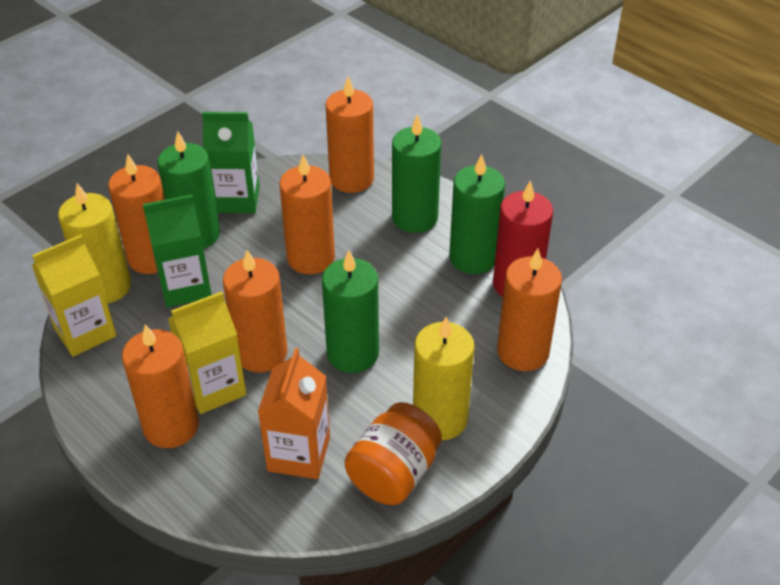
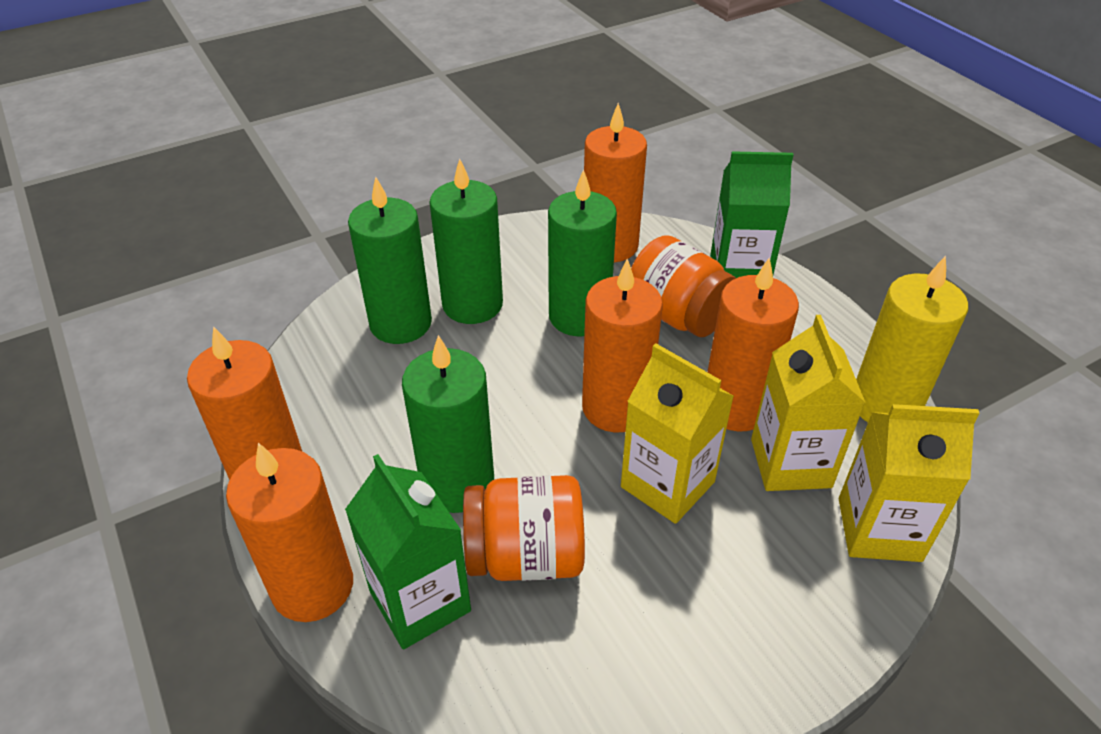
orange candle: 6 -> 5
orange carton: 1 -> 0
orange jar: 1 -> 2
red candle: 1 -> 0
yellow candle: 2 -> 1
yellow carton: 2 -> 3

